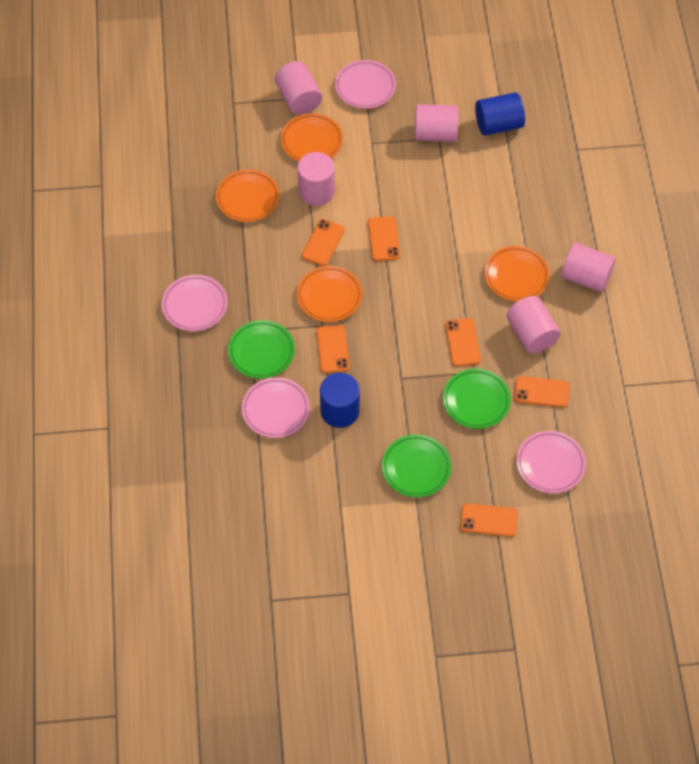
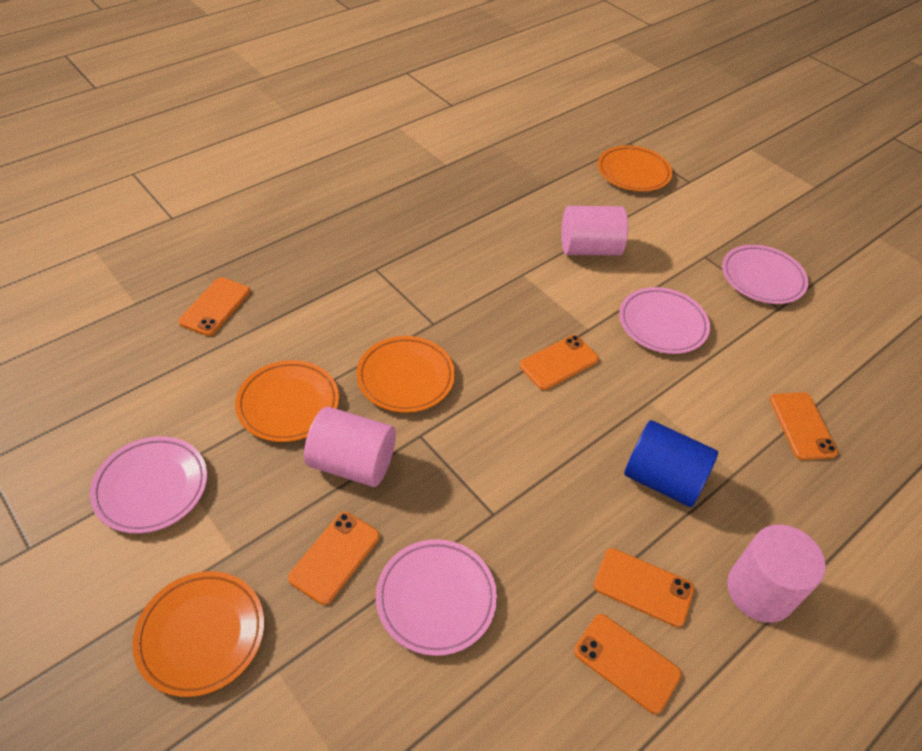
blue cylinder: 2 -> 1
green plate: 3 -> 0
pink cylinder: 5 -> 3

